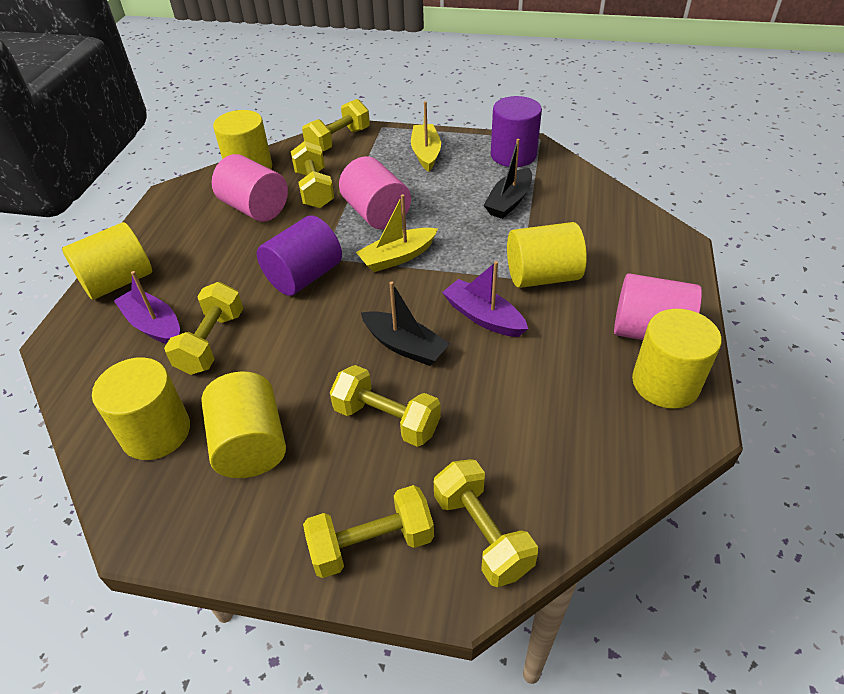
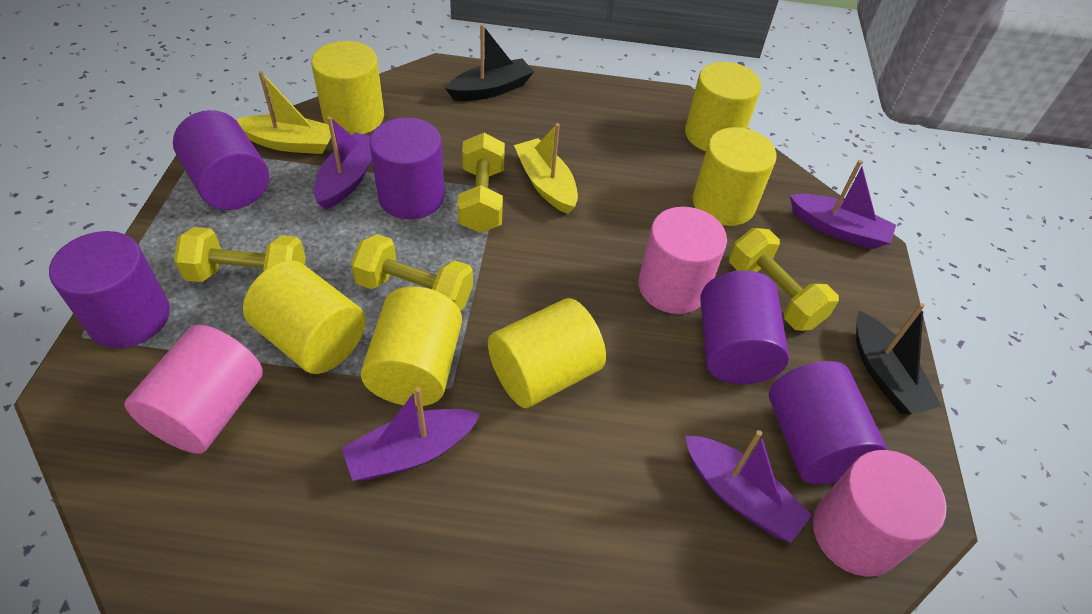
purple boat: 2 -> 4
purple cylinder: 2 -> 5
yellow dumbbell: 6 -> 4

